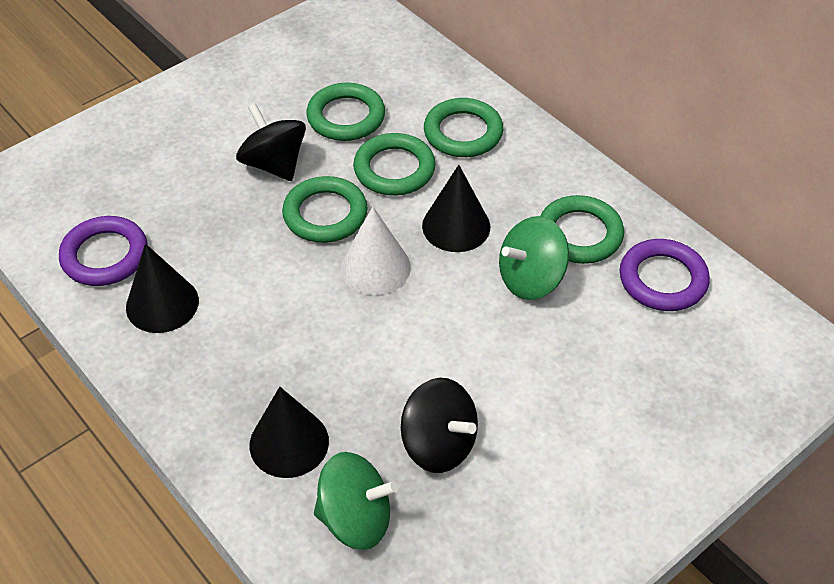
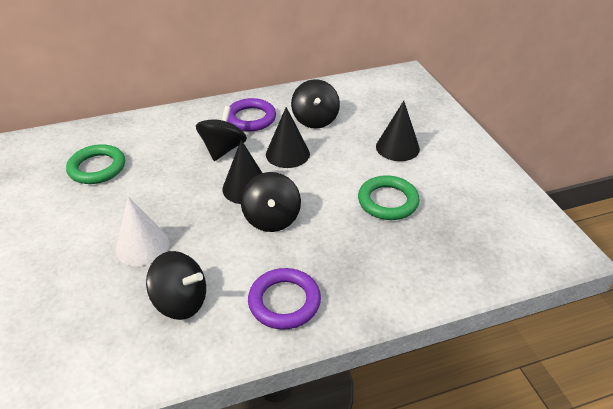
black spinning top: 2 -> 4
green ring: 5 -> 2
green spinning top: 2 -> 0

